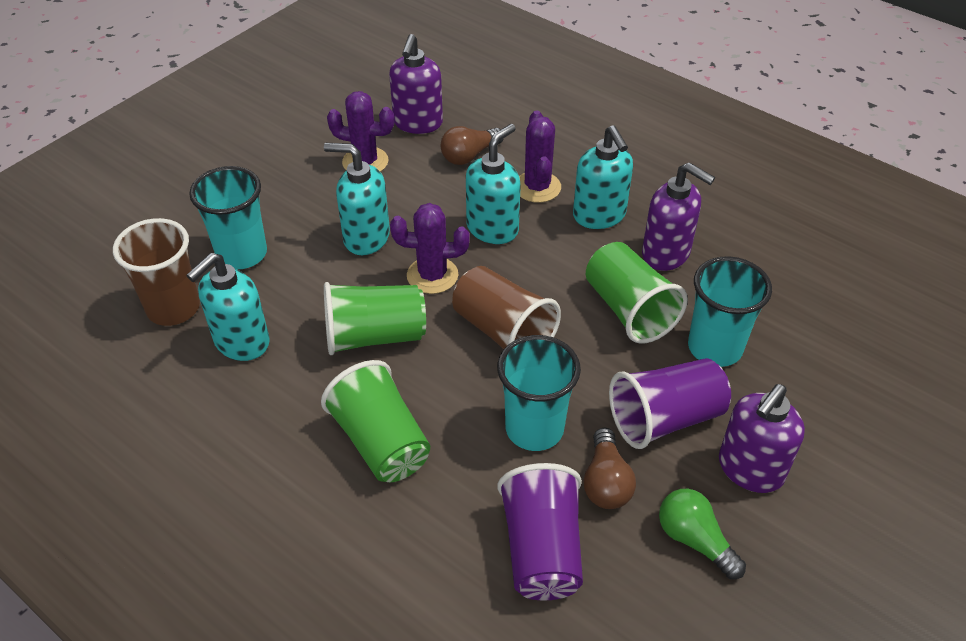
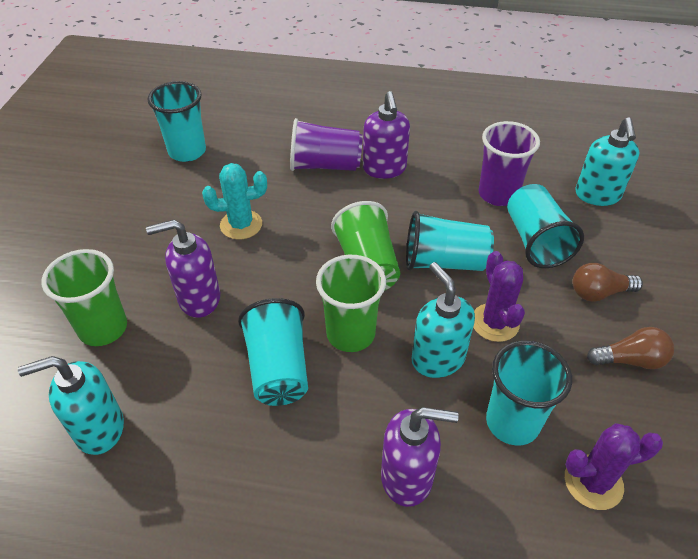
brown cup: 2 -> 0
green light bulb: 1 -> 0
purple cactus: 3 -> 2
turquoise cactus: 0 -> 1
turquoise cup: 3 -> 5
turquoise soap dispenser: 4 -> 3

